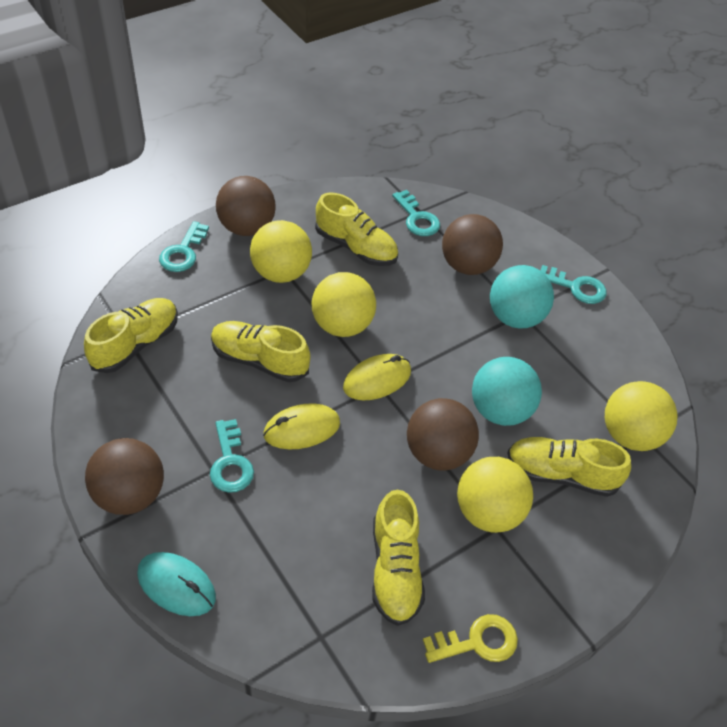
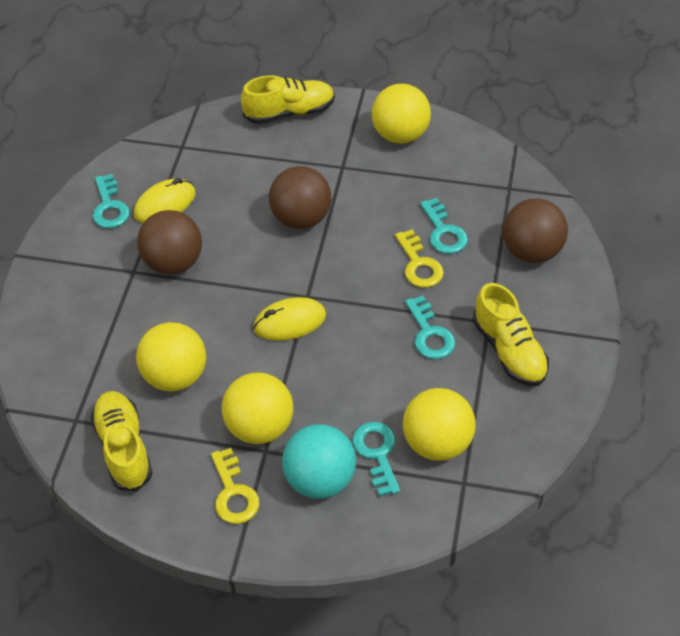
brown ball: 4 -> 3
turquoise ball: 2 -> 1
turquoise mouse: 1 -> 0
yellow key: 1 -> 2
yellow shoe: 5 -> 3

